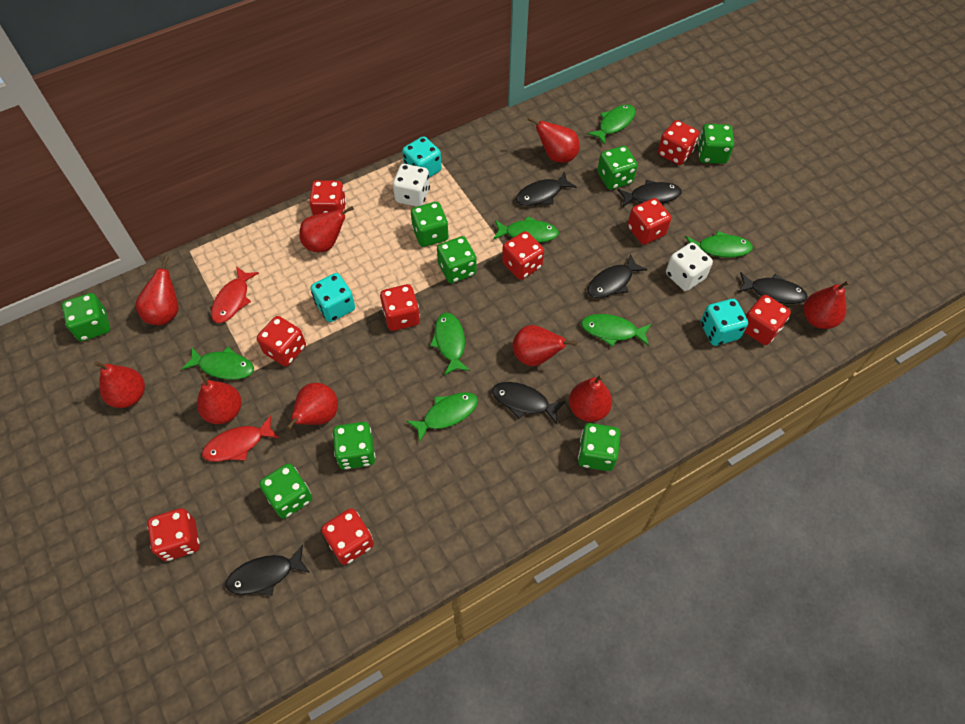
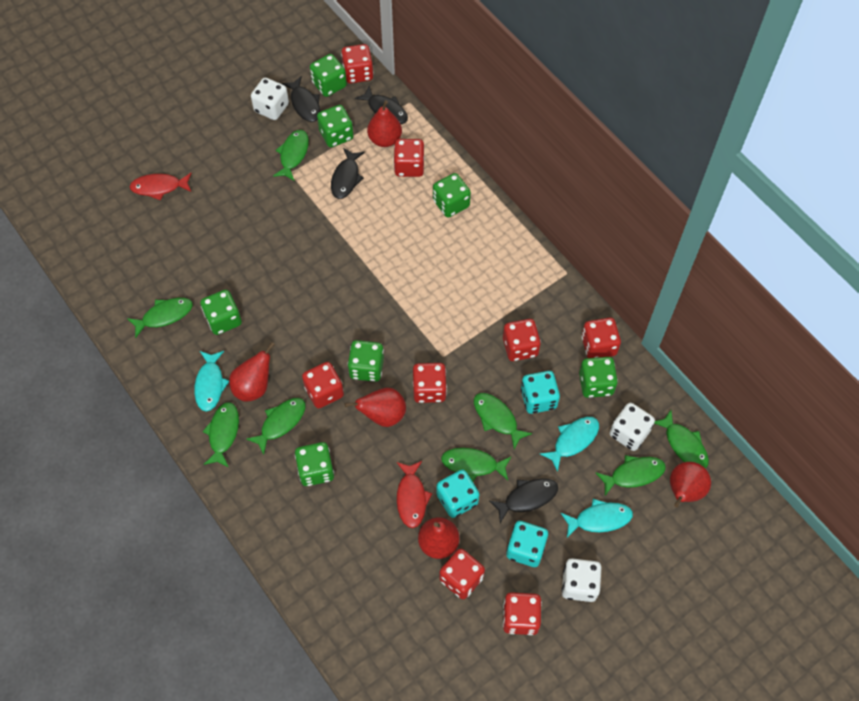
black fish: 6 -> 4
green dice: 8 -> 7
green fish: 7 -> 8
red dice: 9 -> 8
red pear: 9 -> 5
turquoise fish: 0 -> 3
white dice: 2 -> 3

